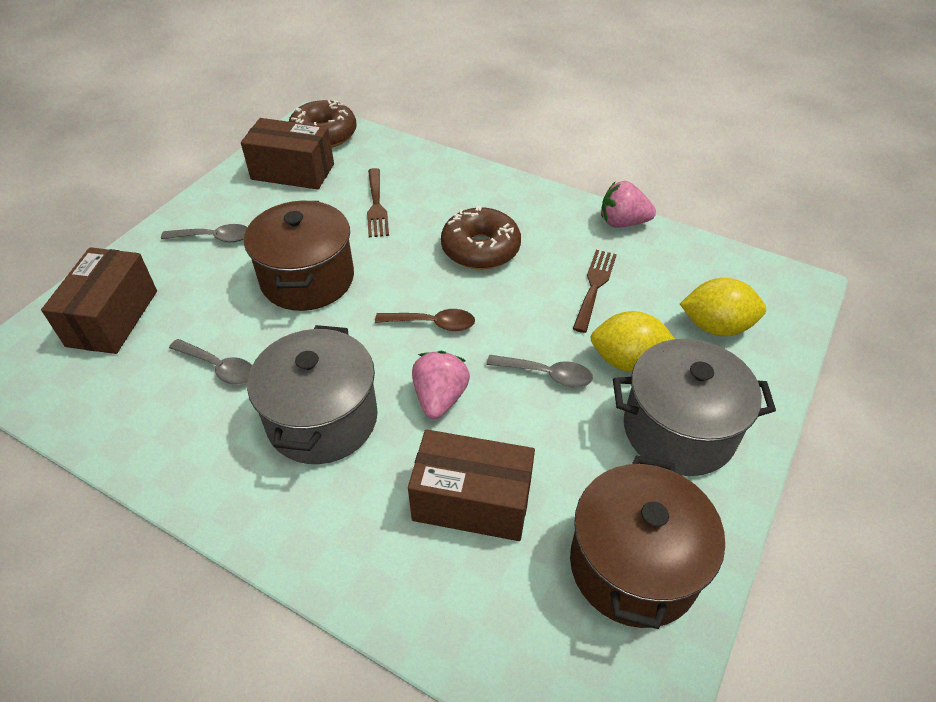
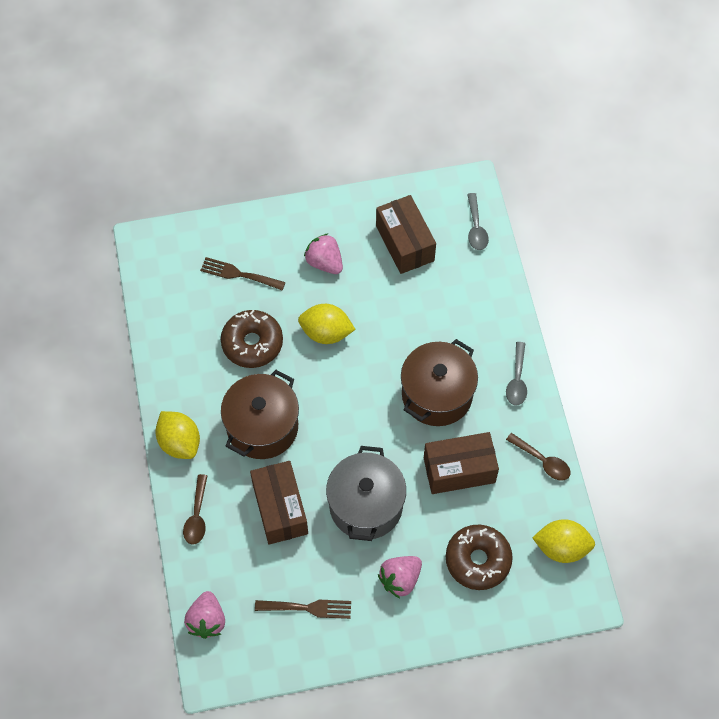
brown spoon: 1 -> 2
grey pot: 2 -> 1
grey spoon: 3 -> 2
pink strawberry: 2 -> 3
yellow lemon: 2 -> 3

